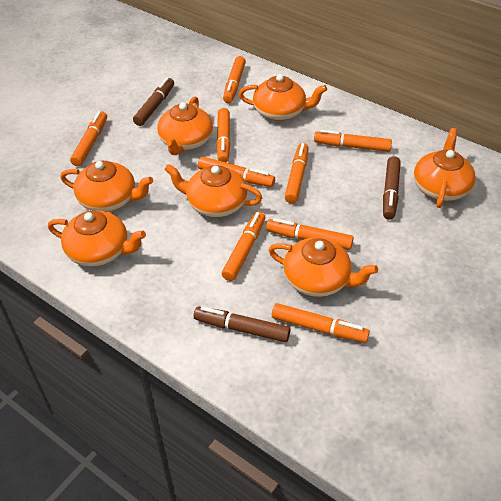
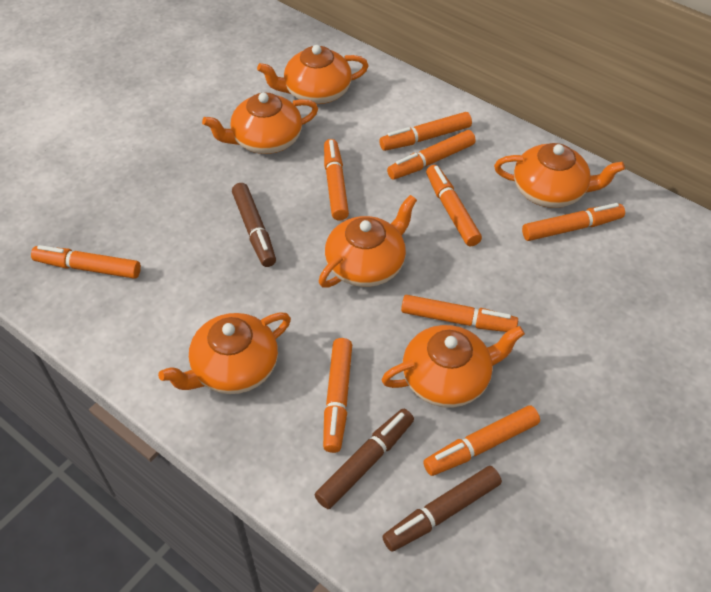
orange teapot: 7 -> 6

